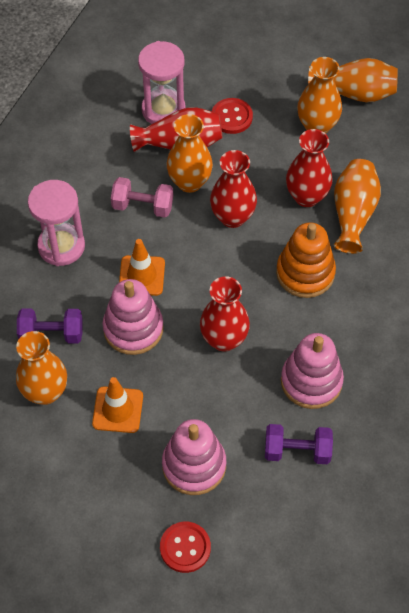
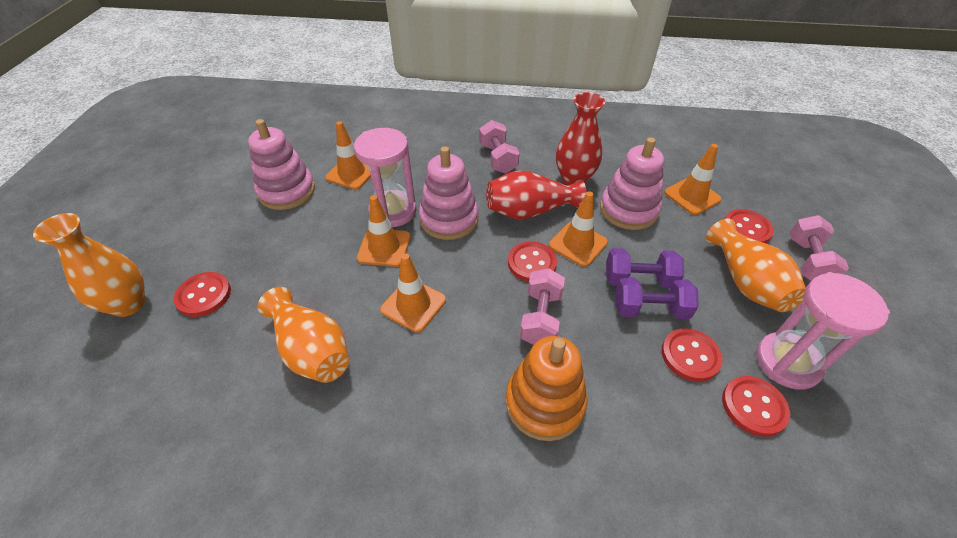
orange traffic cone: 2 -> 5
orange vase: 5 -> 3
pink dumbbell: 1 -> 3
red button: 2 -> 5
red vase: 4 -> 2

